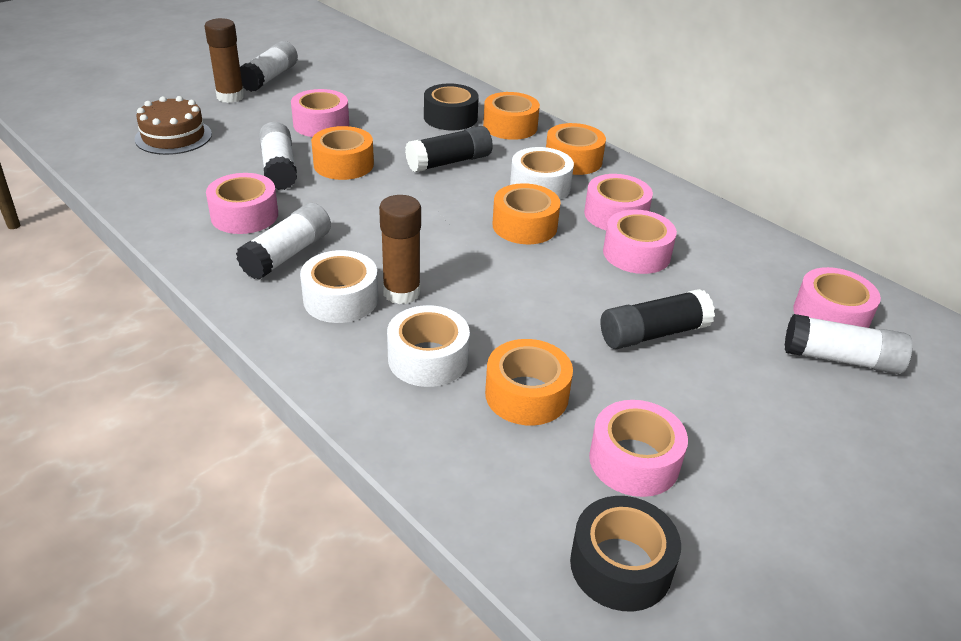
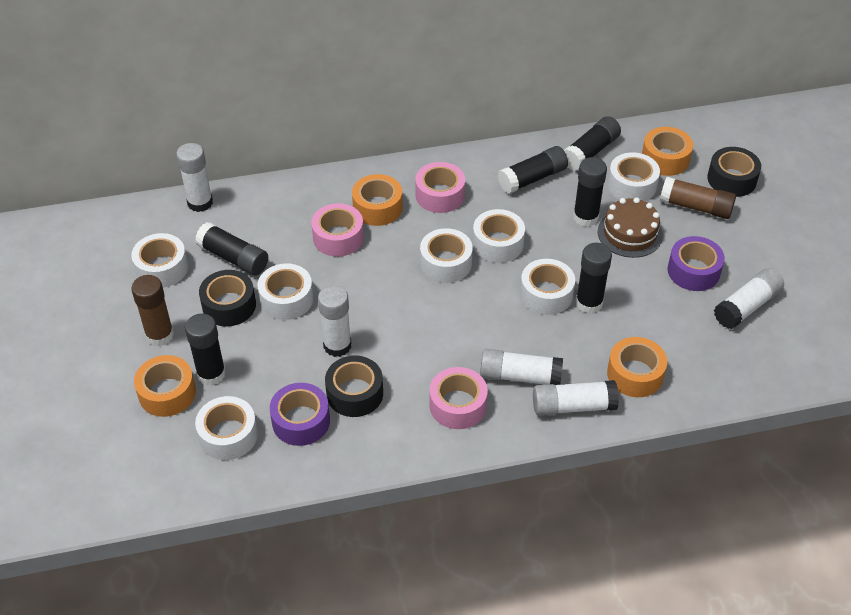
black glue stick: 2 -> 6
black tape: 2 -> 3
orange tape: 5 -> 4
pink tape: 6 -> 3
purple tape: 0 -> 2
white glue stick: 4 -> 5
white tape: 3 -> 7

